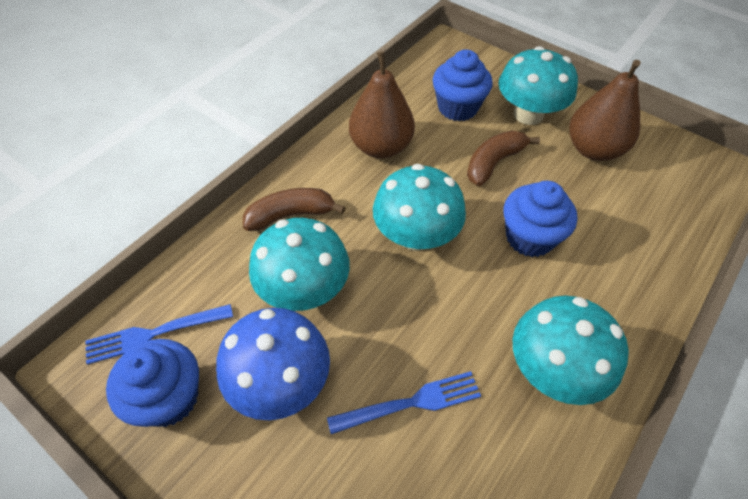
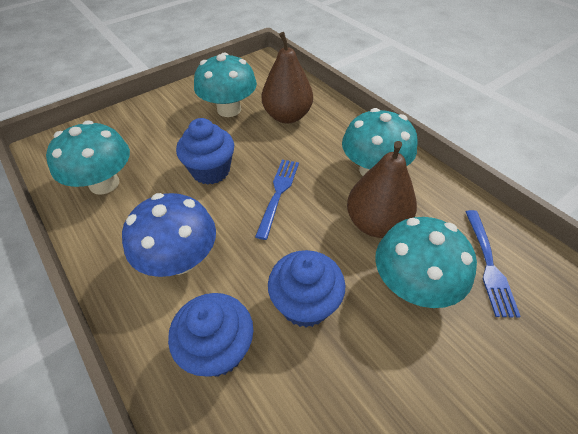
brown banana: 2 -> 0

